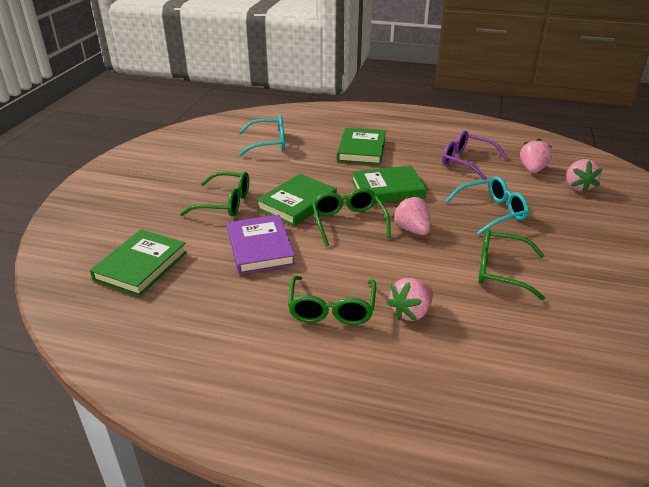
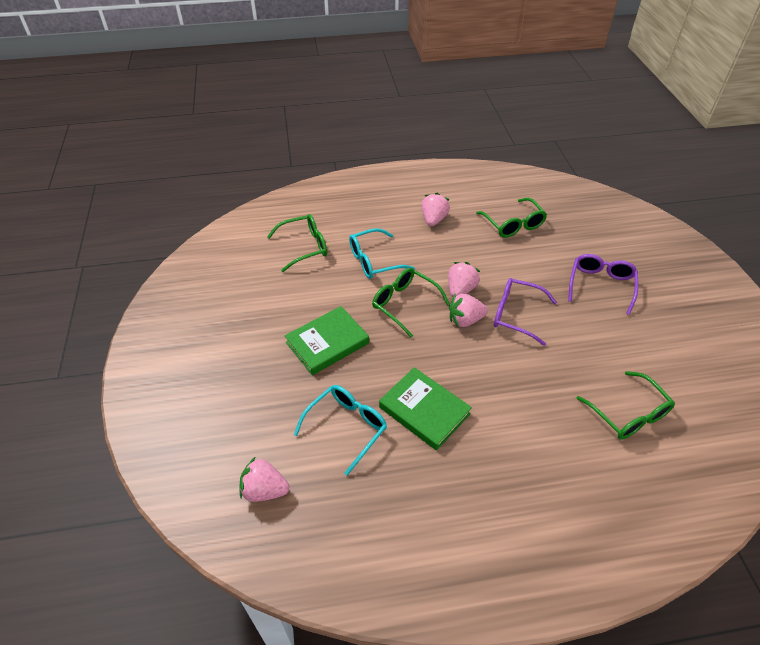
green book: 4 -> 2
purple book: 1 -> 0
purple glasses: 1 -> 2

